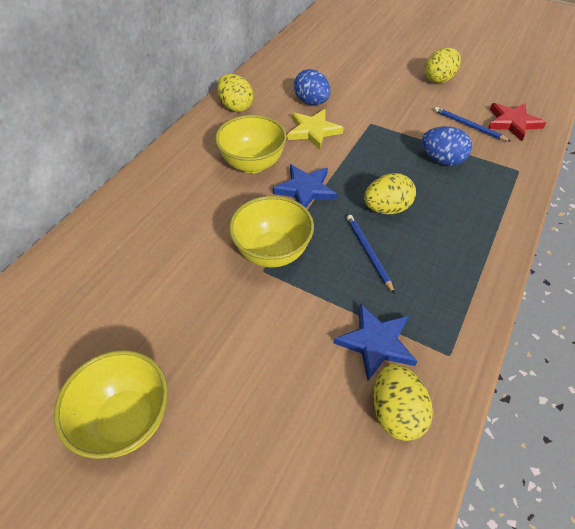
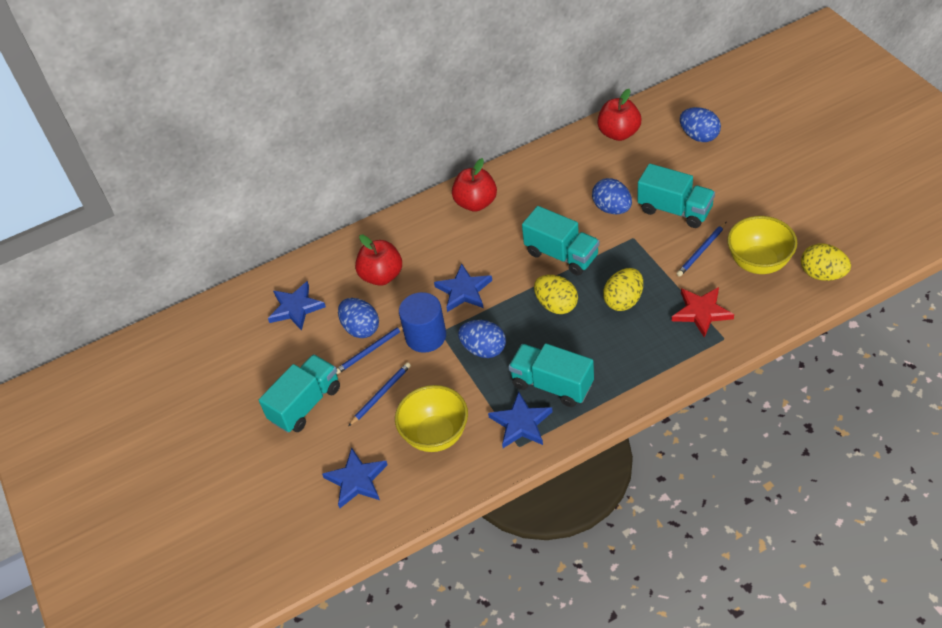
blue cylinder: 0 -> 1
blue egg: 2 -> 4
blue pencil: 2 -> 3
blue star: 2 -> 4
red apple: 0 -> 3
turquoise truck: 0 -> 4
yellow bowl: 3 -> 2
yellow egg: 4 -> 3
yellow star: 1 -> 0

